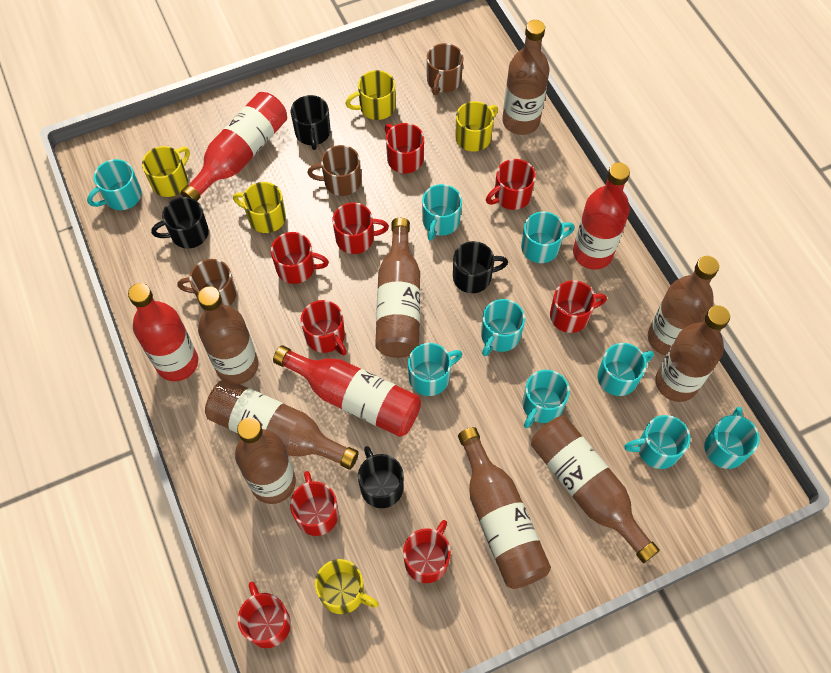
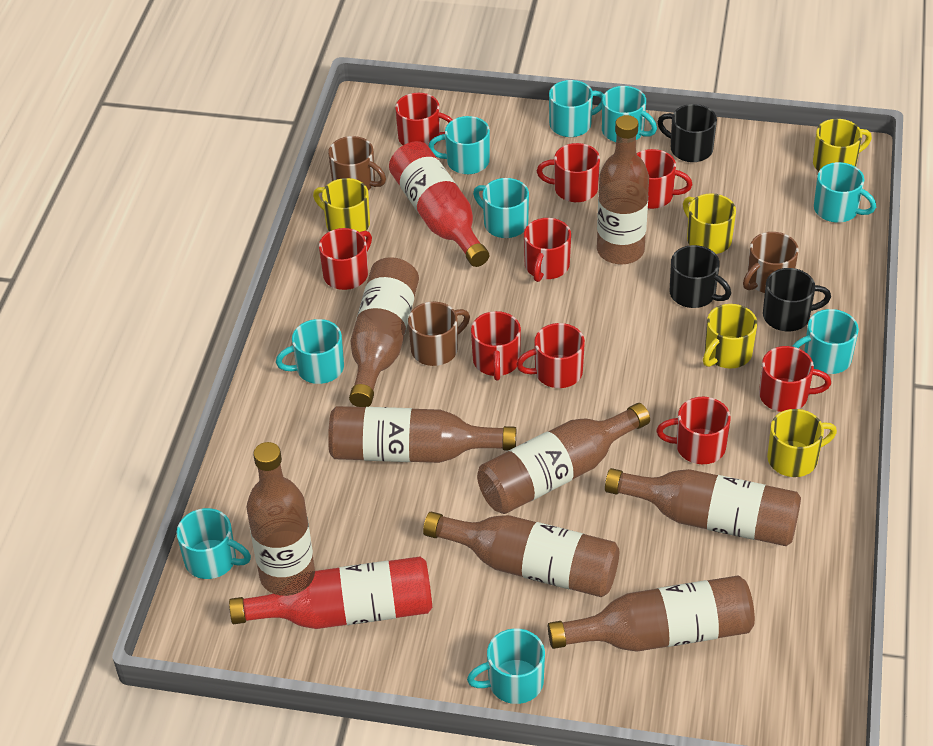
black mug: 4 -> 3
brown bottle: 9 -> 8
red bottle: 4 -> 2

